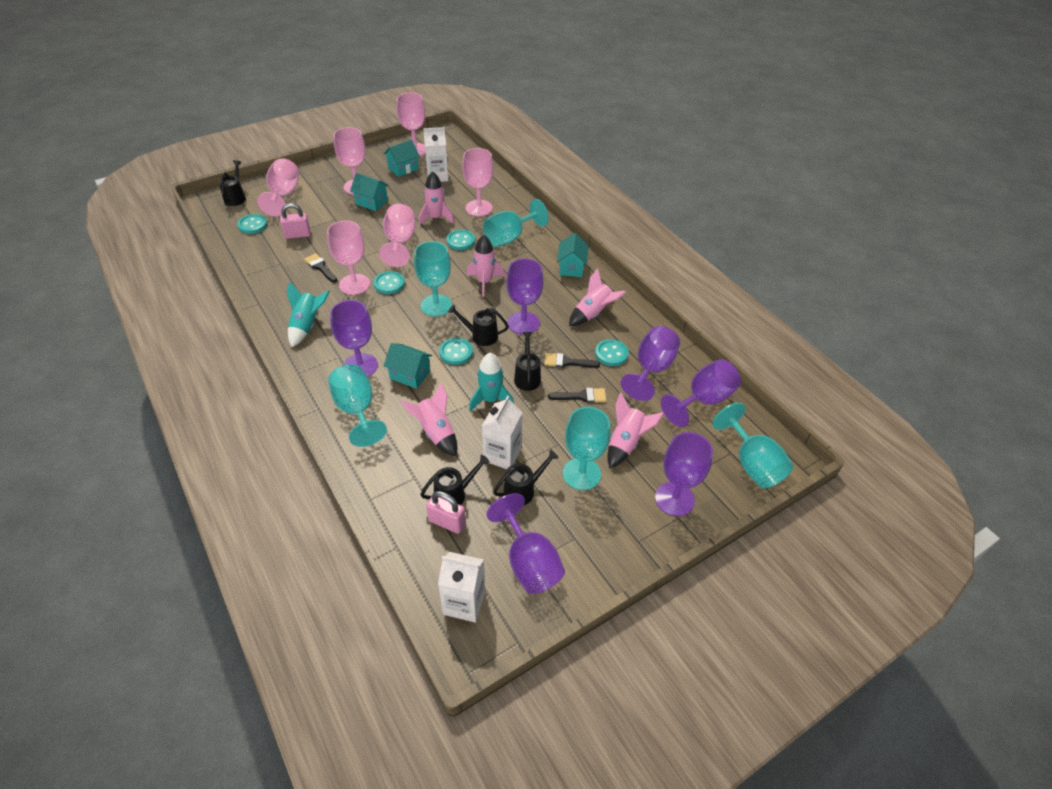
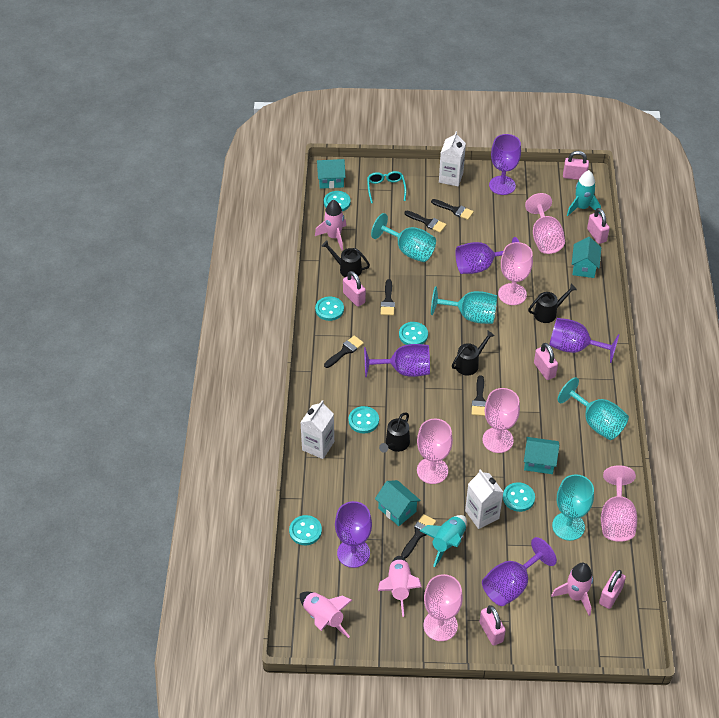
black brush: 3 -> 6
black watering can: 5 -> 4
pink padlock: 2 -> 6
pink rocket: 5 -> 4
turquoise button: 5 -> 6
turquoise glasses: 0 -> 1
turquoise goblet: 5 -> 4

